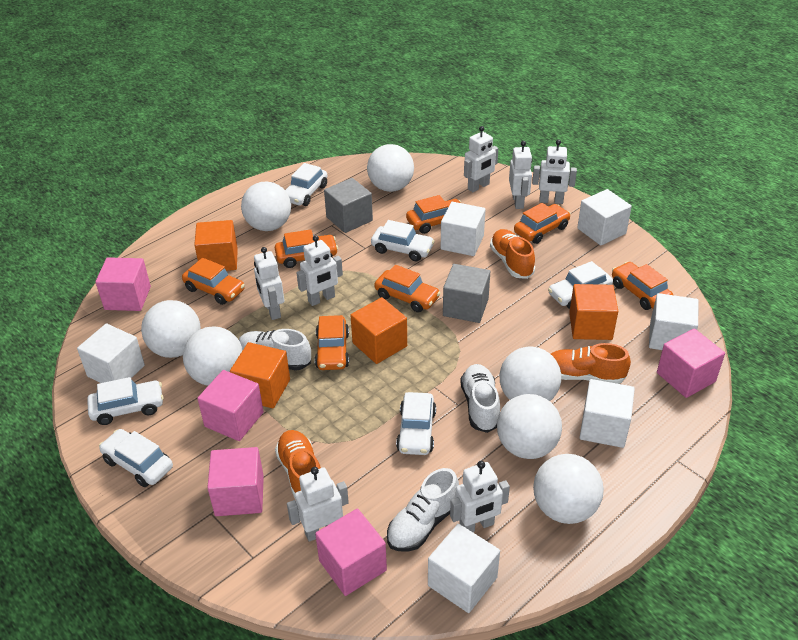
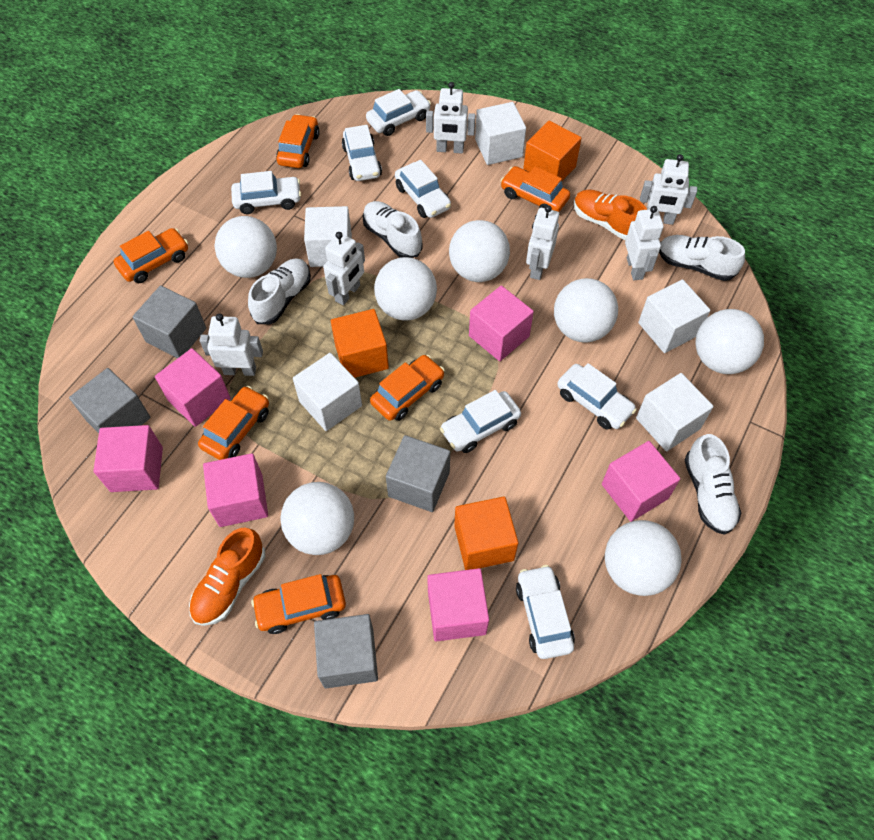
grey cube: 2 -> 4
orange car: 7 -> 6
orange cube: 4 -> 3
orange shoe: 3 -> 2
pink cube: 5 -> 6
white car: 6 -> 7
white cube: 6 -> 5
white robot: 7 -> 6
white shoe: 3 -> 4

